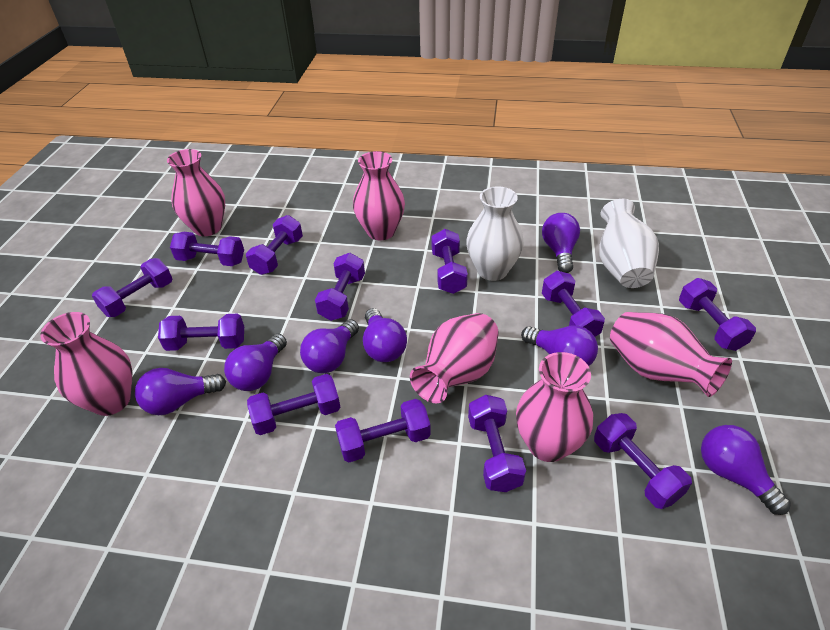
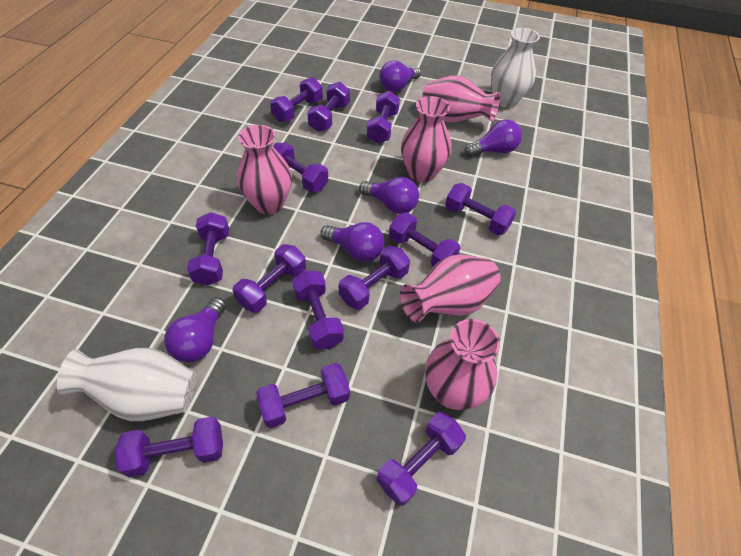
pink vase: 6 -> 5
purple dumbbell: 12 -> 13
purple light bulb: 7 -> 5

